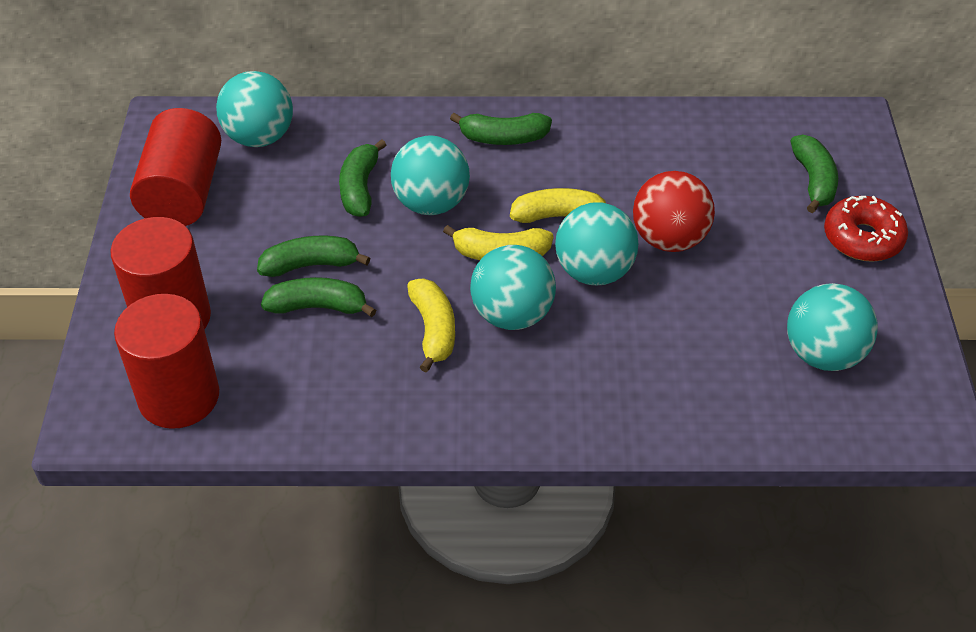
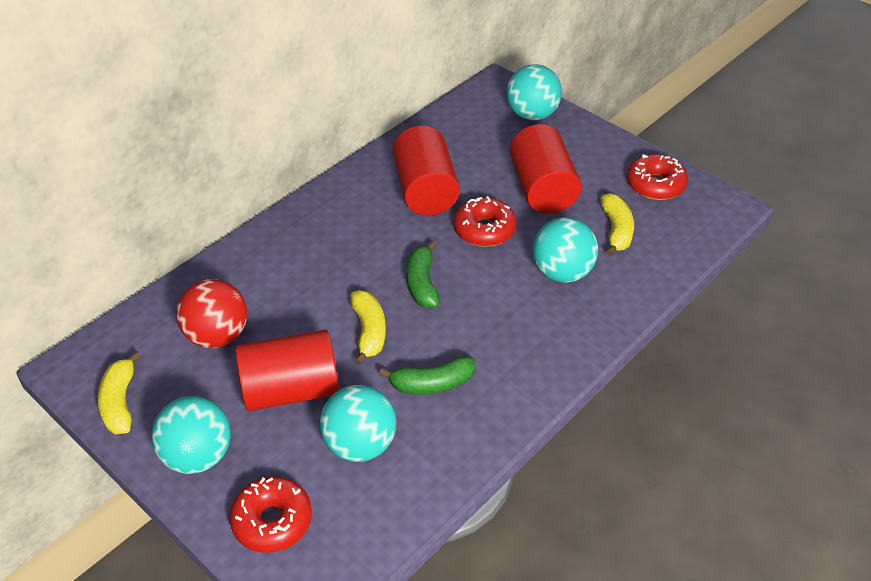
green banana: 5 -> 2
red donut: 1 -> 3
turquoise ball: 5 -> 4

